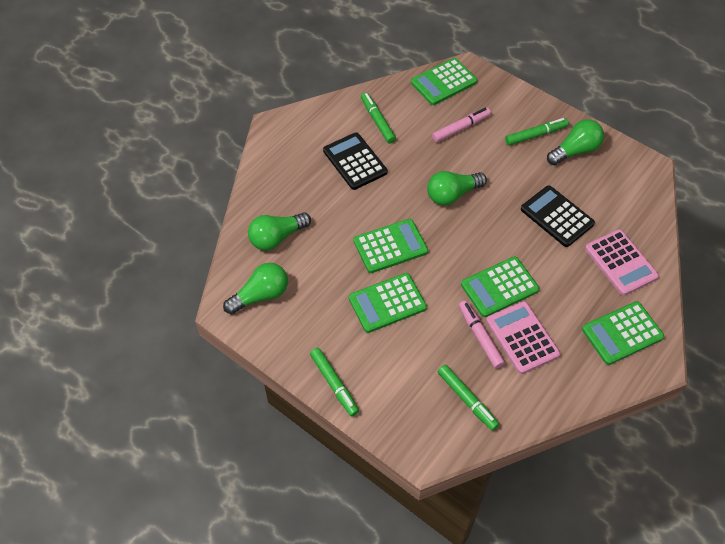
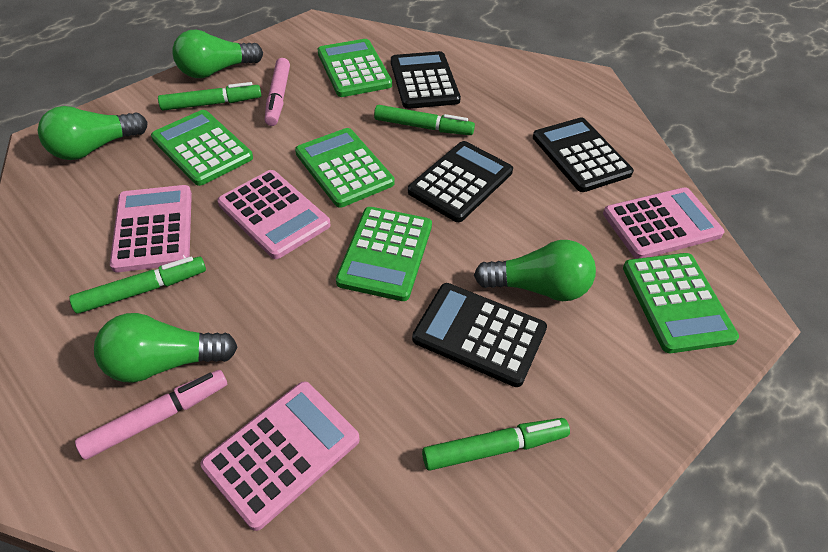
black calculator: 2 -> 4
pink calculator: 2 -> 4

